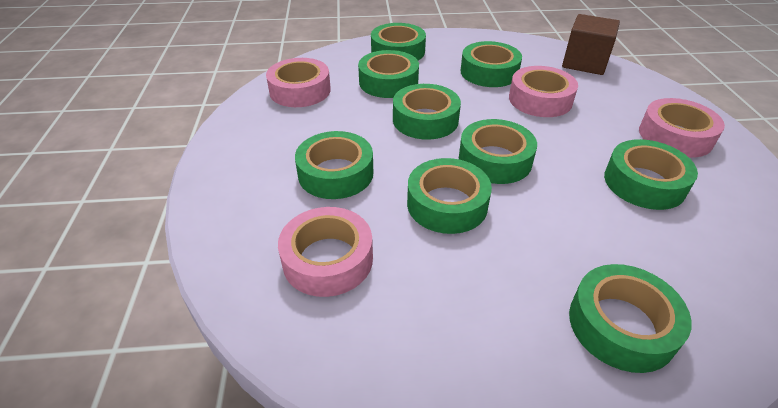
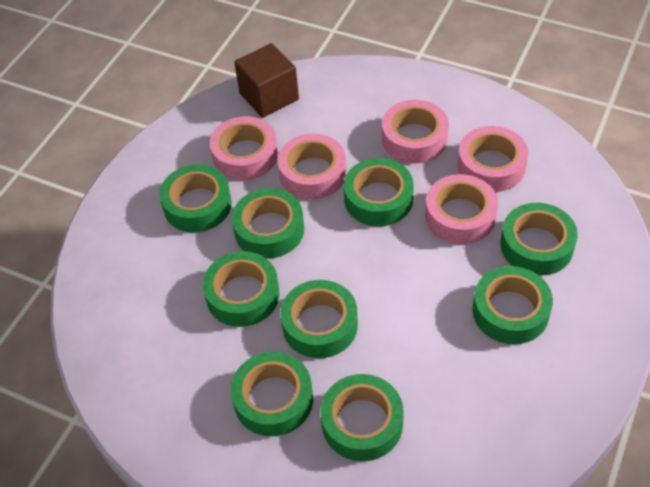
pink tape: 4 -> 5

